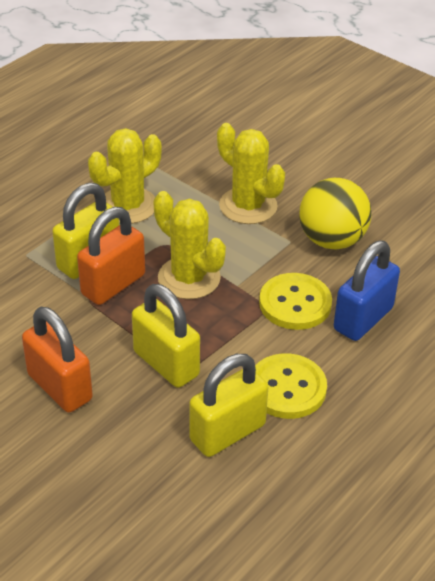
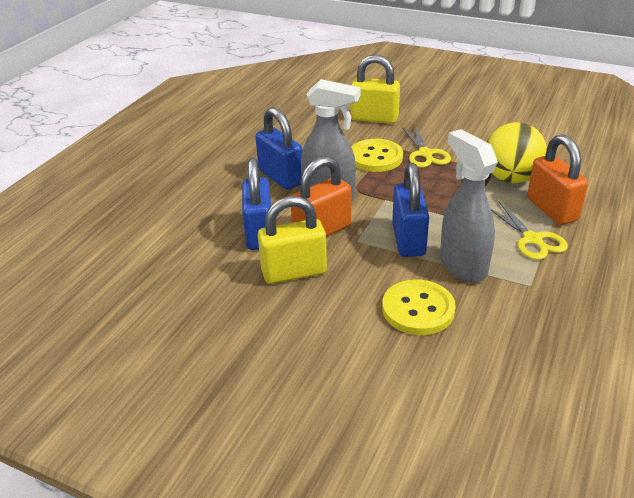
blue padlock: 1 -> 3
grey spray bottle: 0 -> 2
yellow cactus: 3 -> 0
yellow padlock: 3 -> 2
yellow scissors: 0 -> 2

